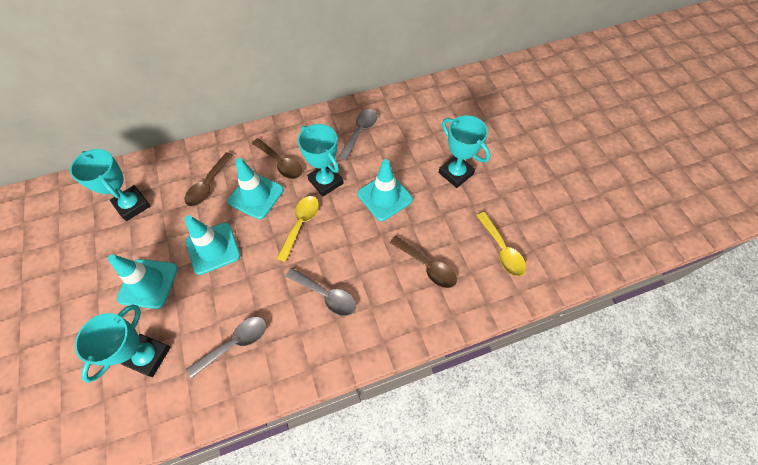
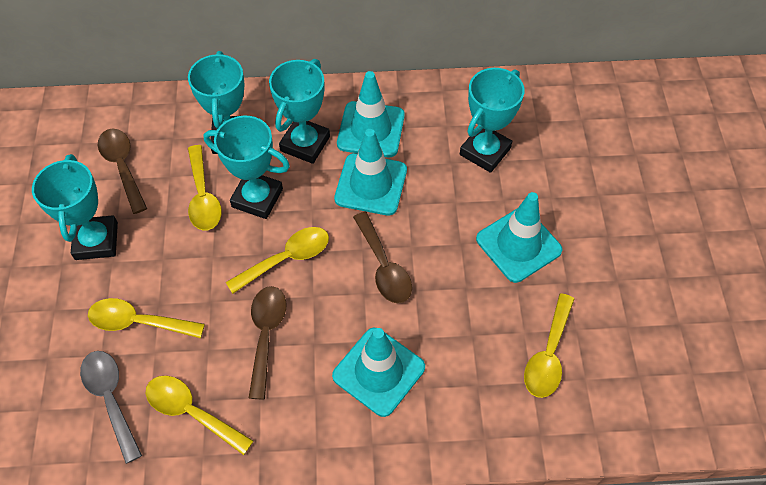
grey spoon: 3 -> 1
turquoise trophy: 4 -> 5
yellow spoon: 2 -> 5

